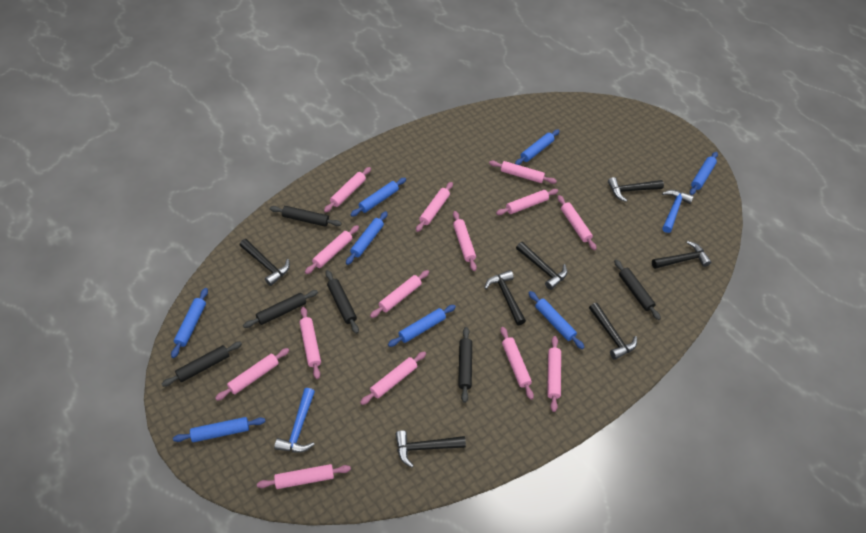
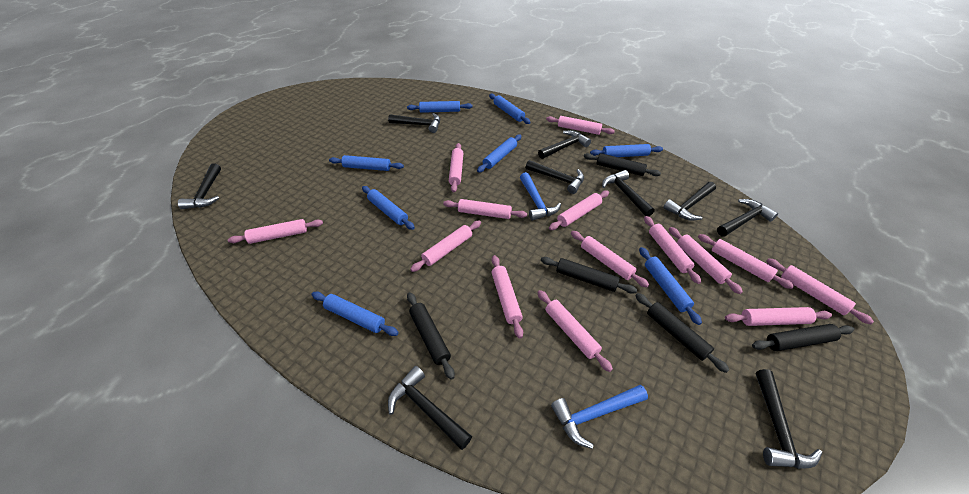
black hammer: 7 -> 9
black rolling pin: 6 -> 5

